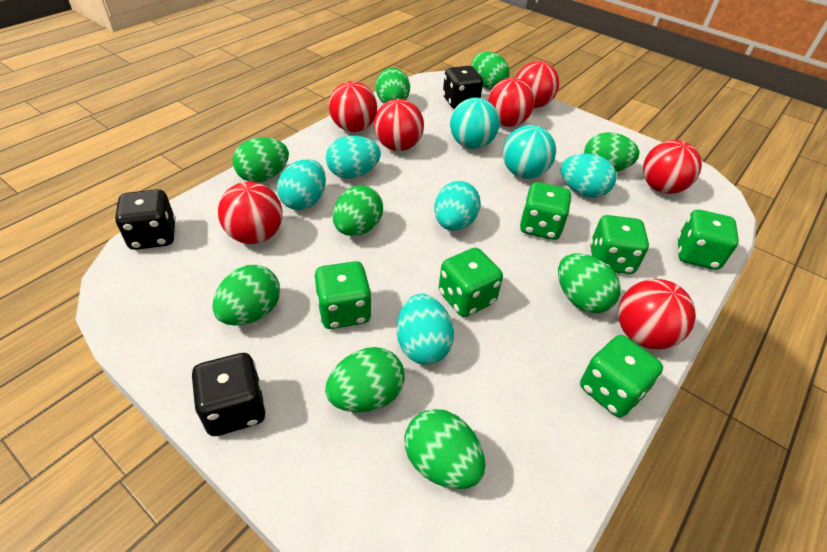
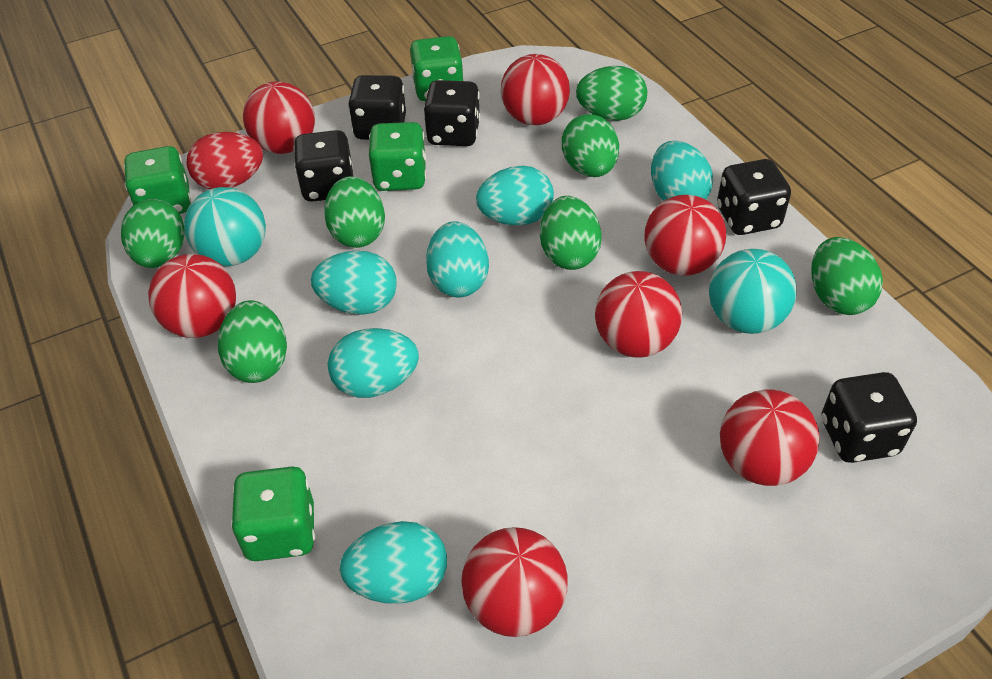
black dice: 3 -> 5
green dice: 6 -> 4
green egg: 9 -> 7
red egg: 0 -> 1
turquoise egg: 5 -> 6

